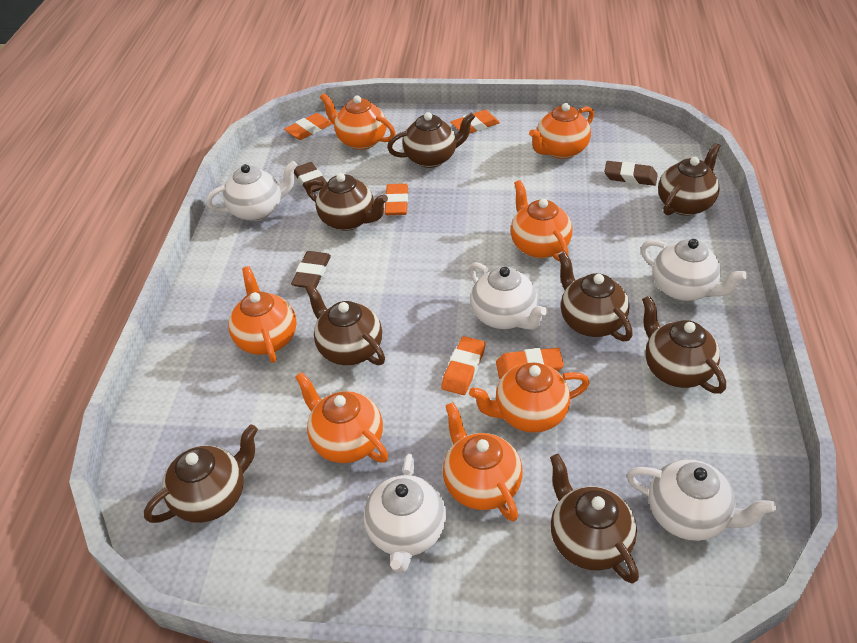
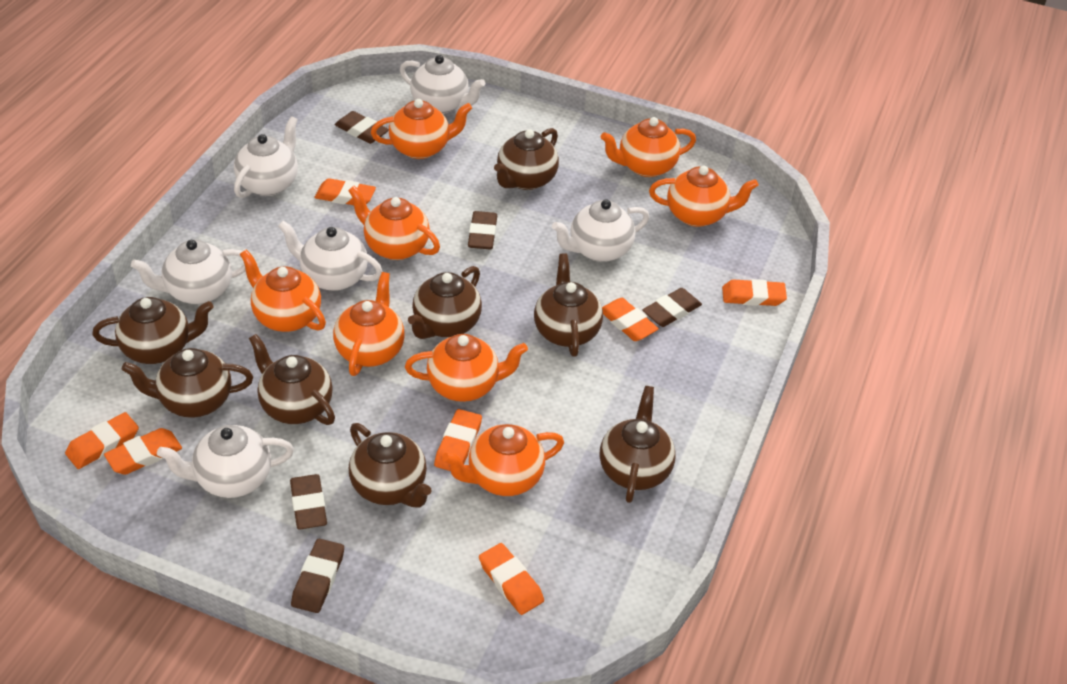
brown eraser: 3 -> 5
orange eraser: 5 -> 7
orange teapot: 7 -> 8
white teapot: 5 -> 6

